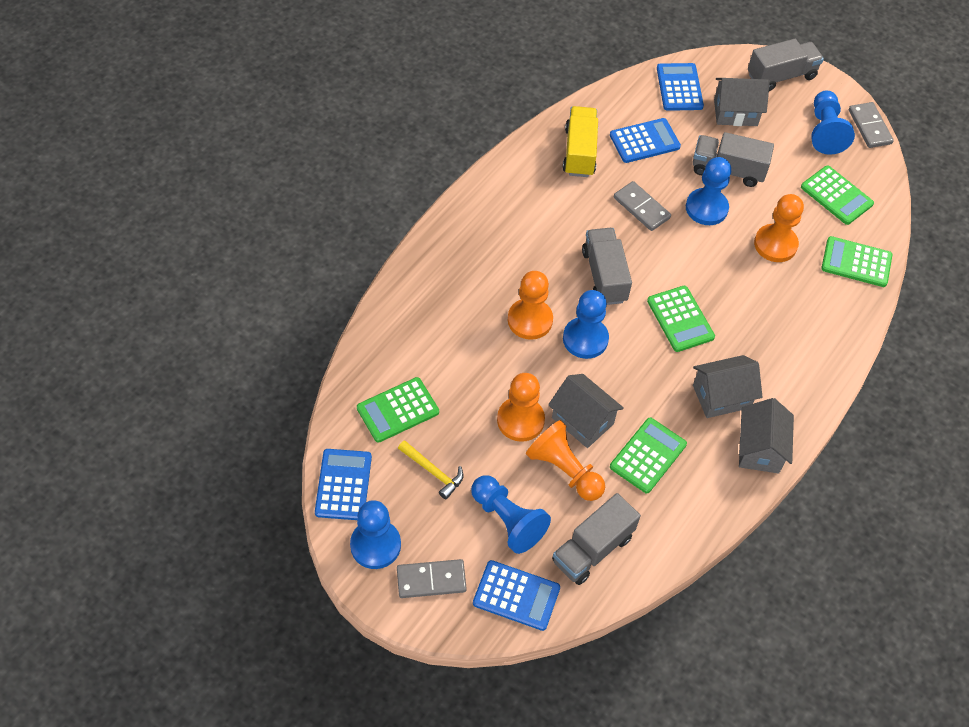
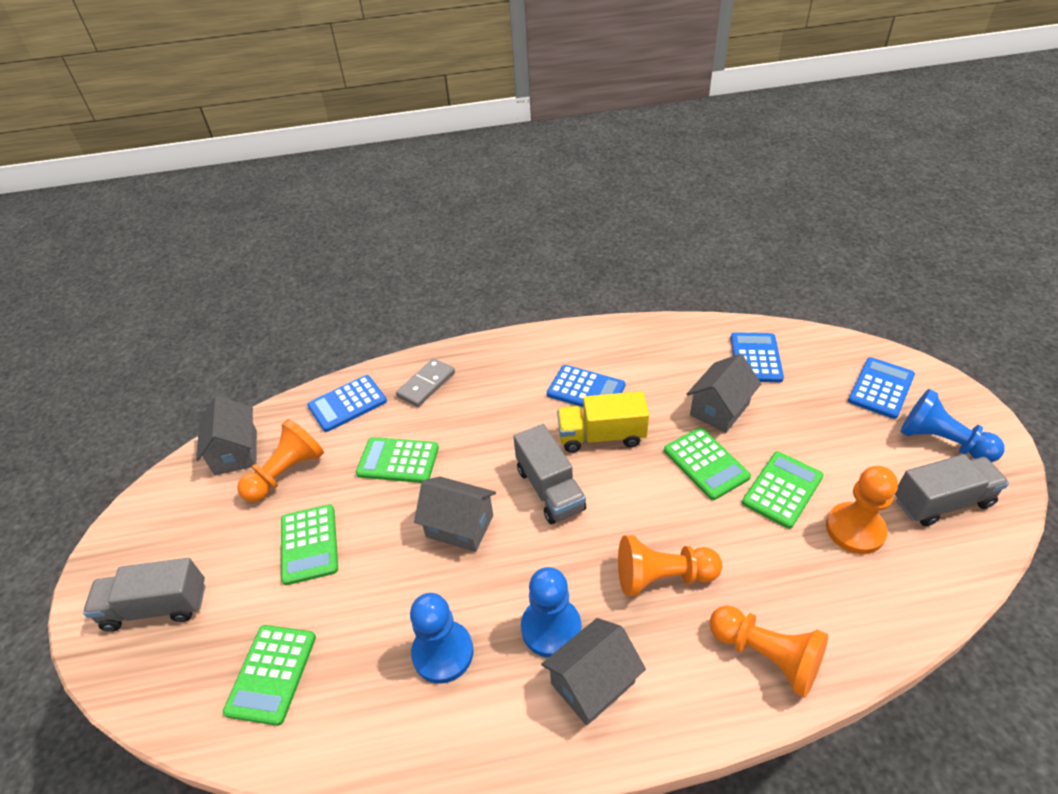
blue pawn: 5 -> 3
grey domino: 3 -> 1
grey truck: 4 -> 3
yellow hammer: 1 -> 0

